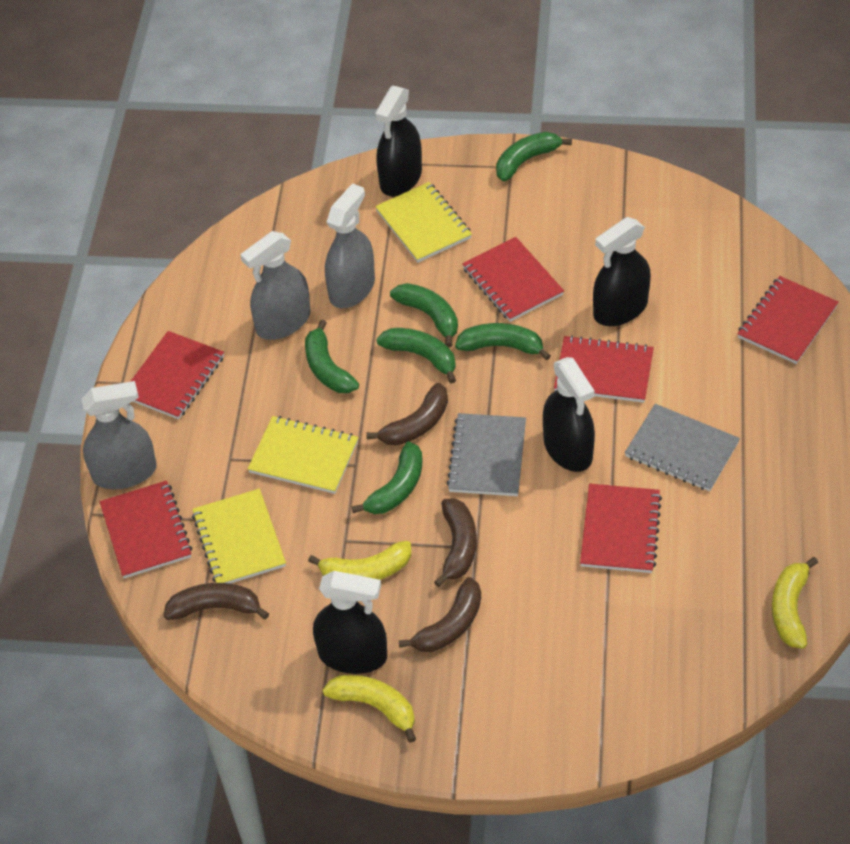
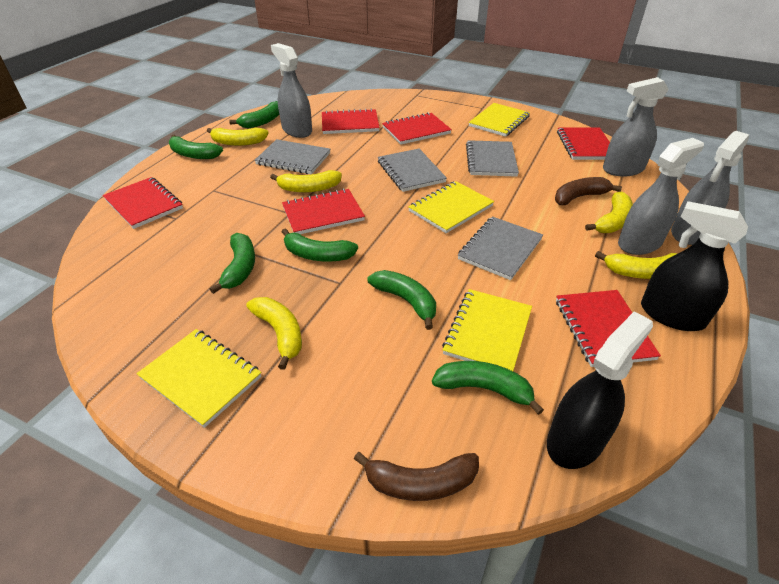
black spray bottle: 4 -> 2
brown banana: 4 -> 2
grey notebook: 2 -> 4
grey spray bottle: 3 -> 4
yellow banana: 3 -> 5
yellow notebook: 3 -> 4

